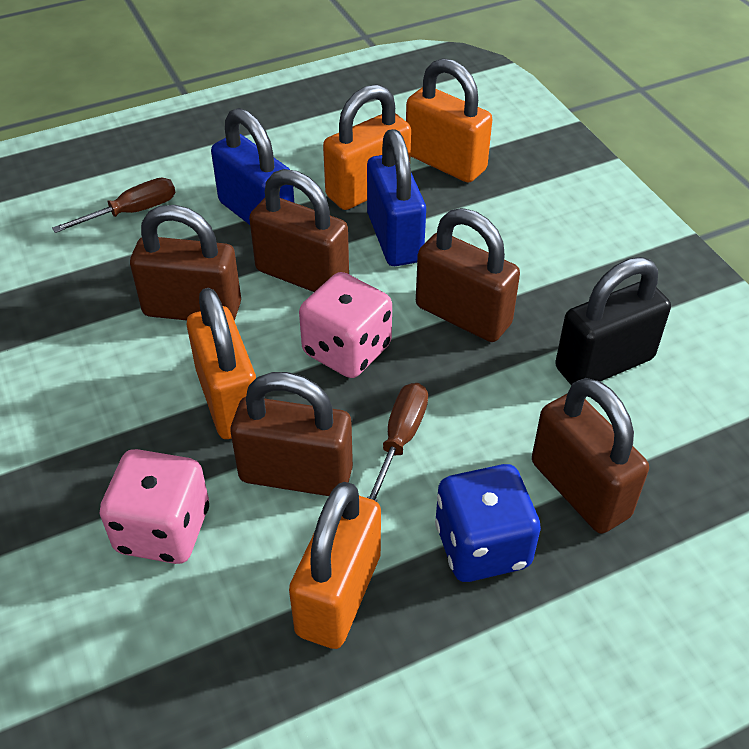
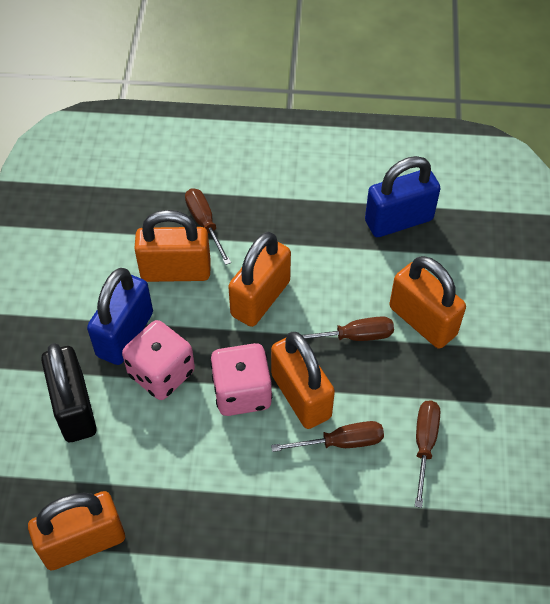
blue dice: 1 -> 0
brown padlock: 5 -> 0
brown screwdriver: 2 -> 4
orange padlock: 4 -> 5

